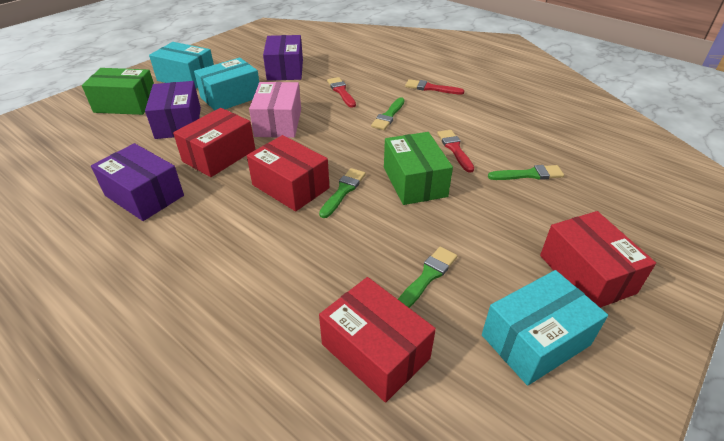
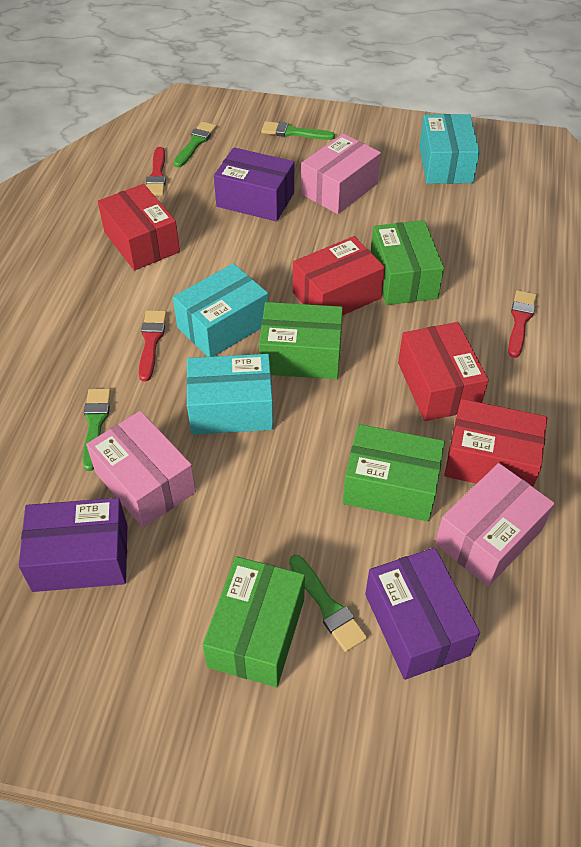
green box: 2 -> 4
pink box: 1 -> 3

